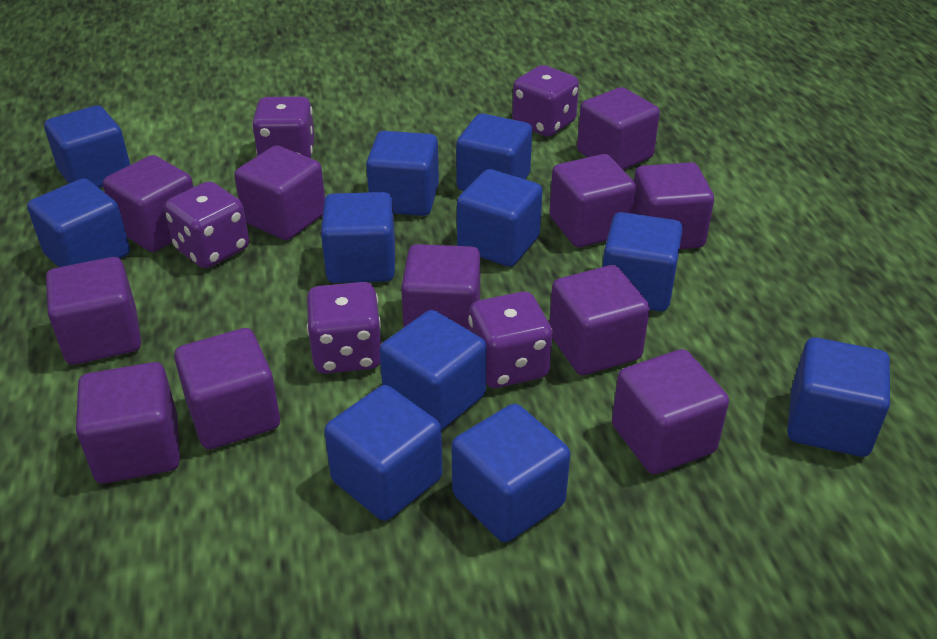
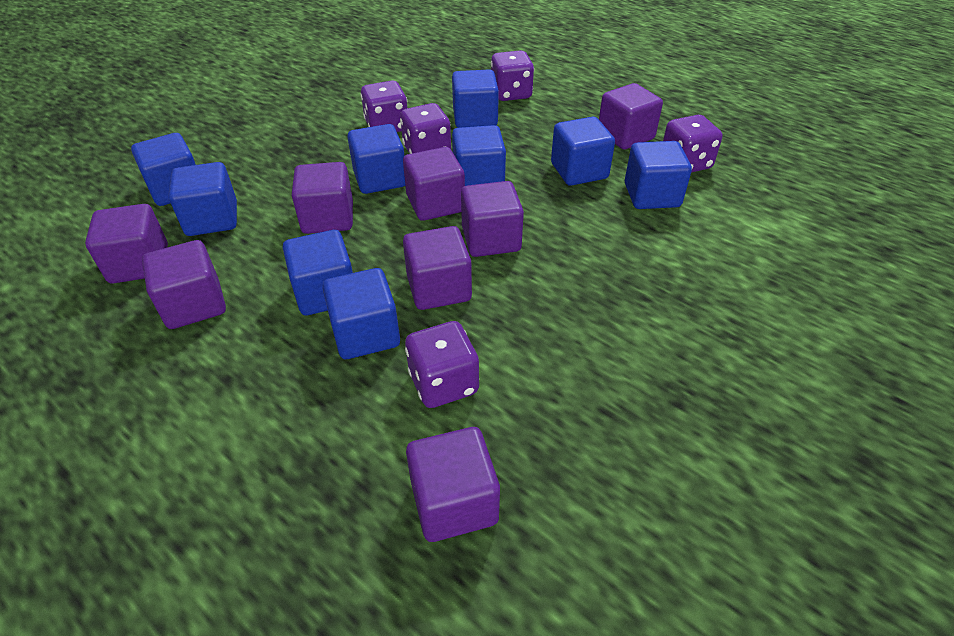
blue cube: 11 -> 9
purple cube: 11 -> 8

